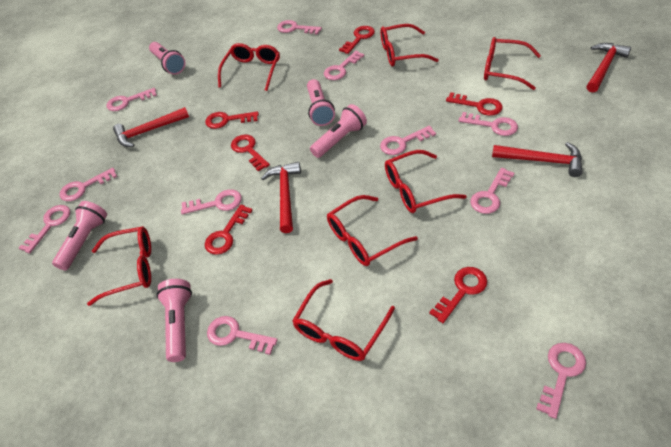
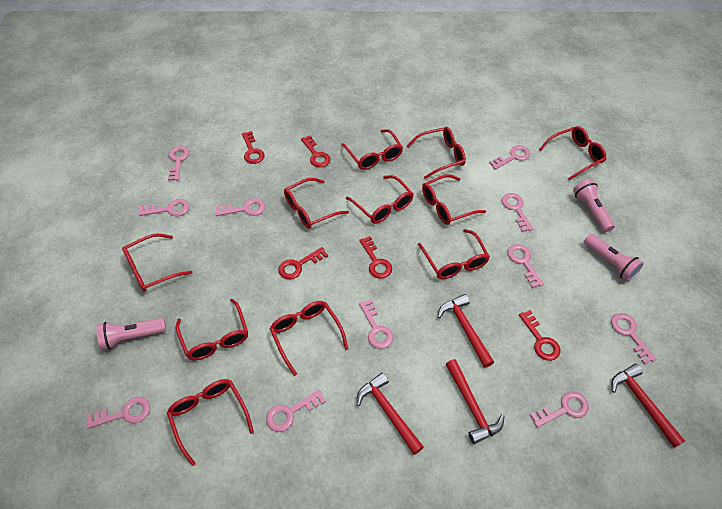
pink flashlight: 5 -> 3
red glasses: 7 -> 11
red key: 6 -> 5

